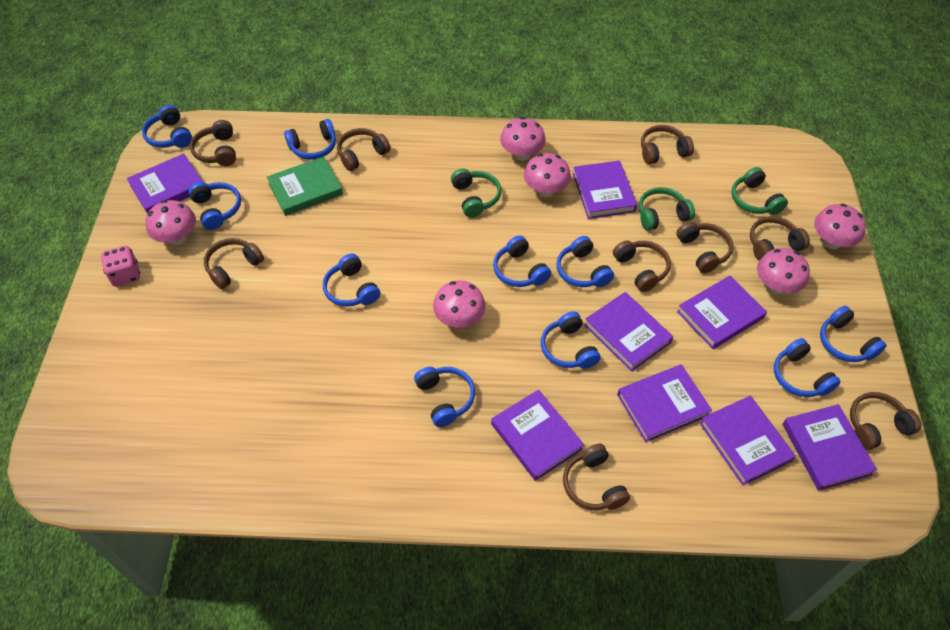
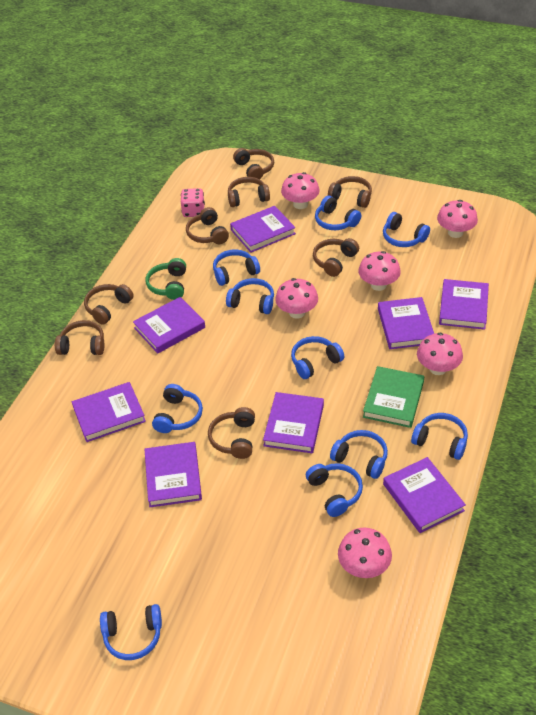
brown headphones: 9 -> 8
green headphones: 3 -> 1

